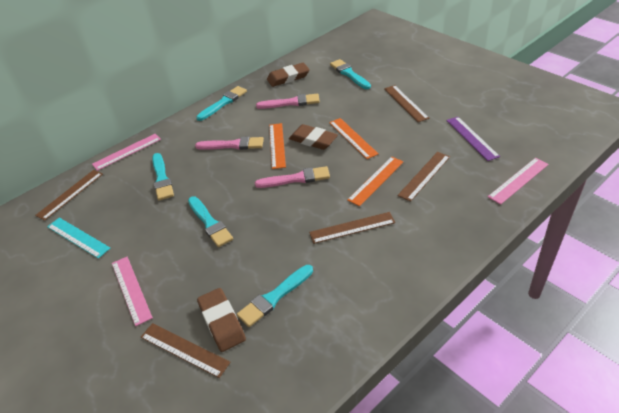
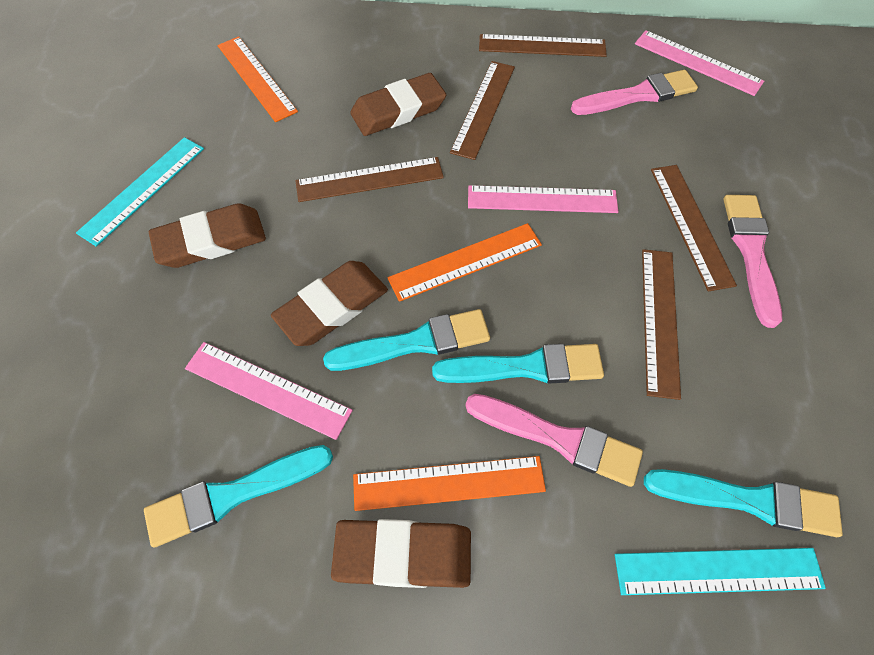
brown eraser: 3 -> 4
purple ruler: 1 -> 0
turquoise brush: 5 -> 4
turquoise ruler: 1 -> 2

